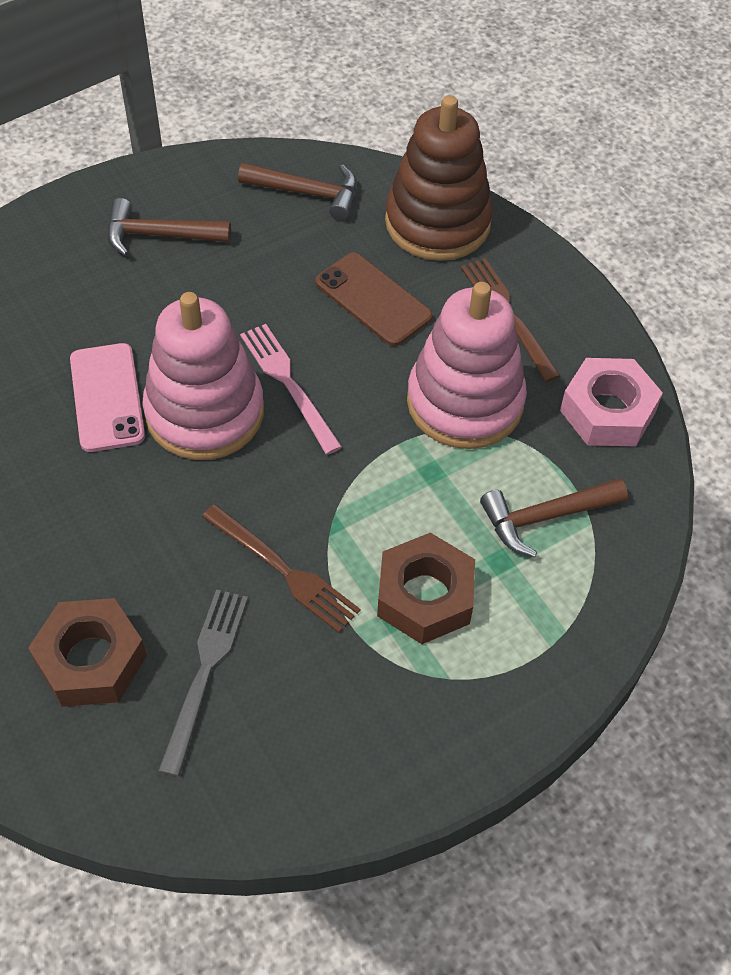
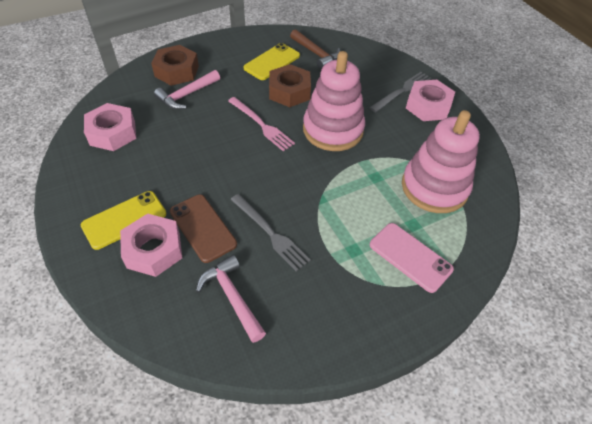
brown fork: 2 -> 0
brown hammer: 3 -> 1
brown stacking toy: 1 -> 0
grey fork: 1 -> 2
pink hammer: 0 -> 2
pink nut: 1 -> 3
yellow phone: 0 -> 2

